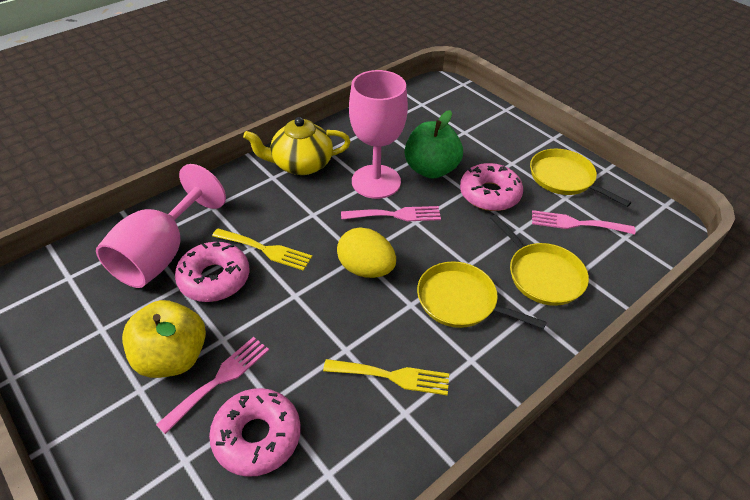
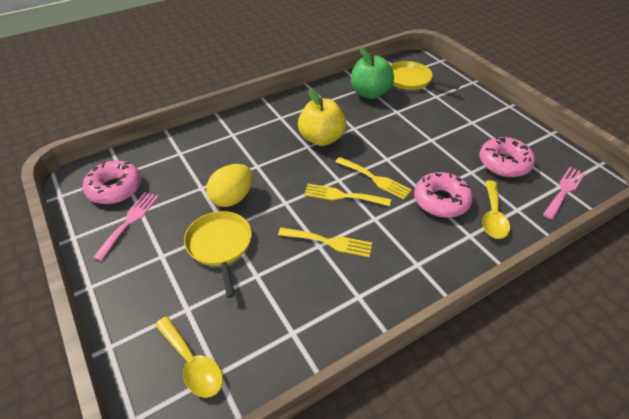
pink fork: 3 -> 2
pink goblet: 2 -> 0
yellow fork: 2 -> 3
yellow pan: 3 -> 2
yellow spoon: 0 -> 2
yellow teapot: 1 -> 0

